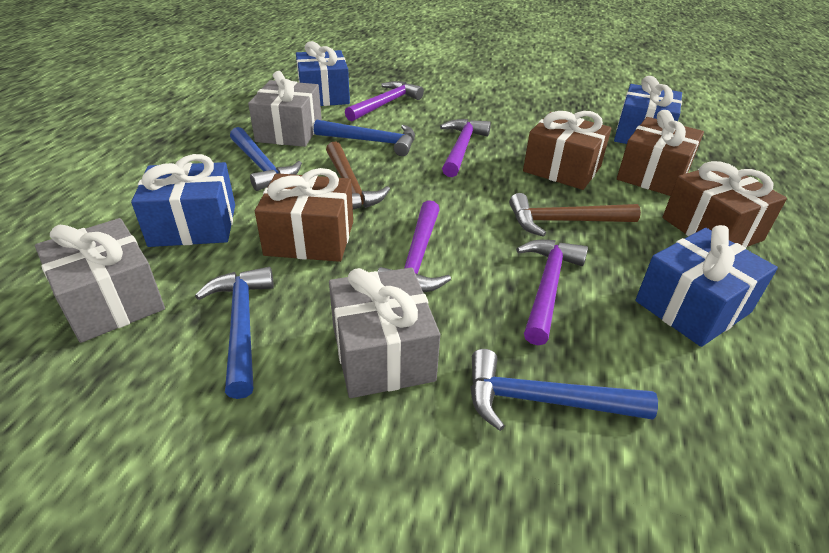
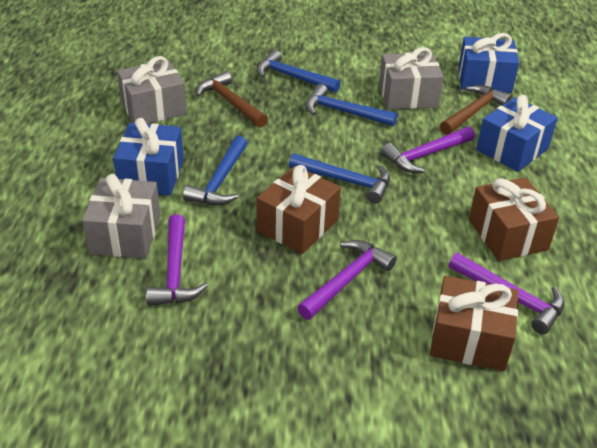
blue gift: 4 -> 3
brown gift: 4 -> 3

